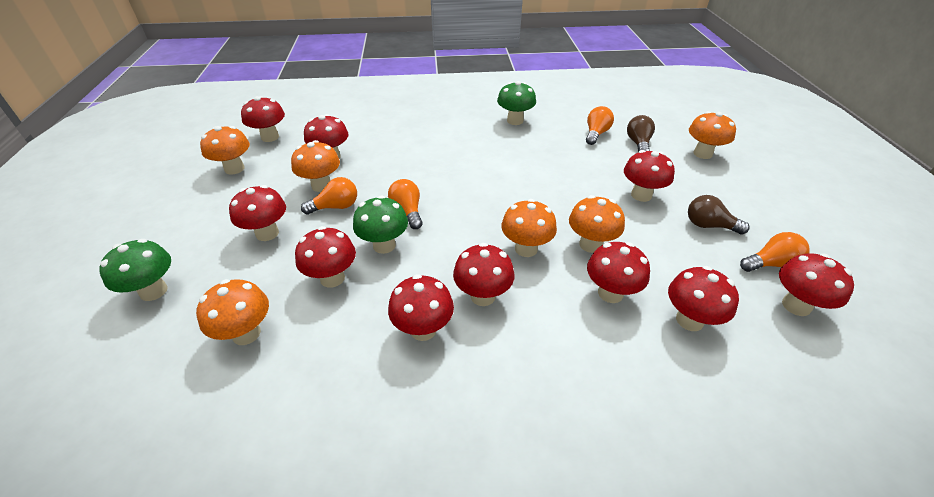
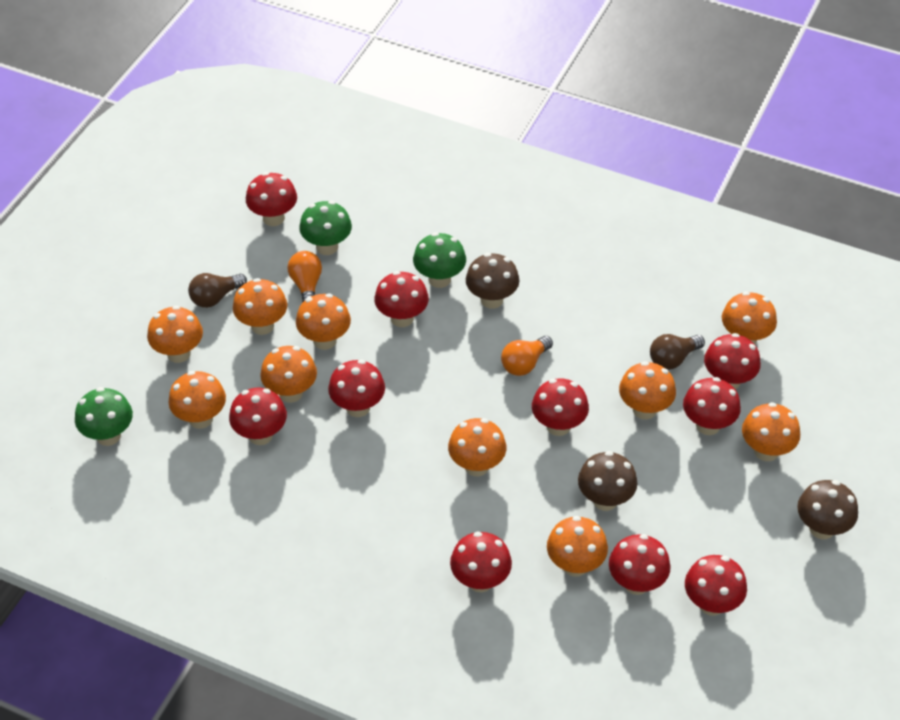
brown mushroom: 0 -> 3
orange light bulb: 4 -> 2
orange mushroom: 6 -> 10

